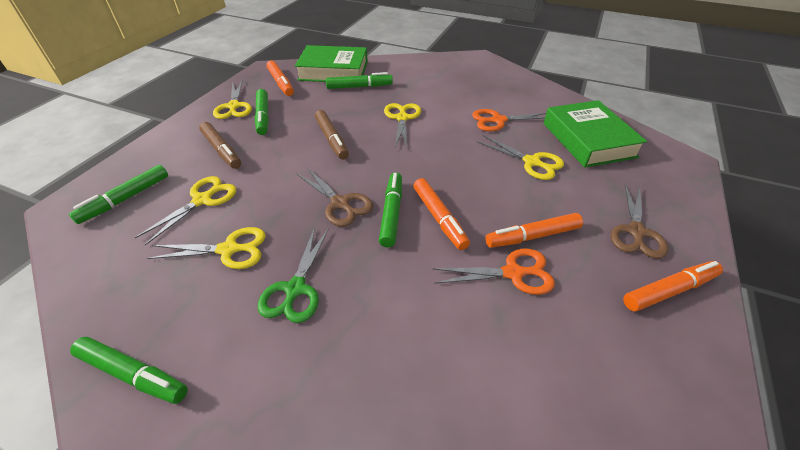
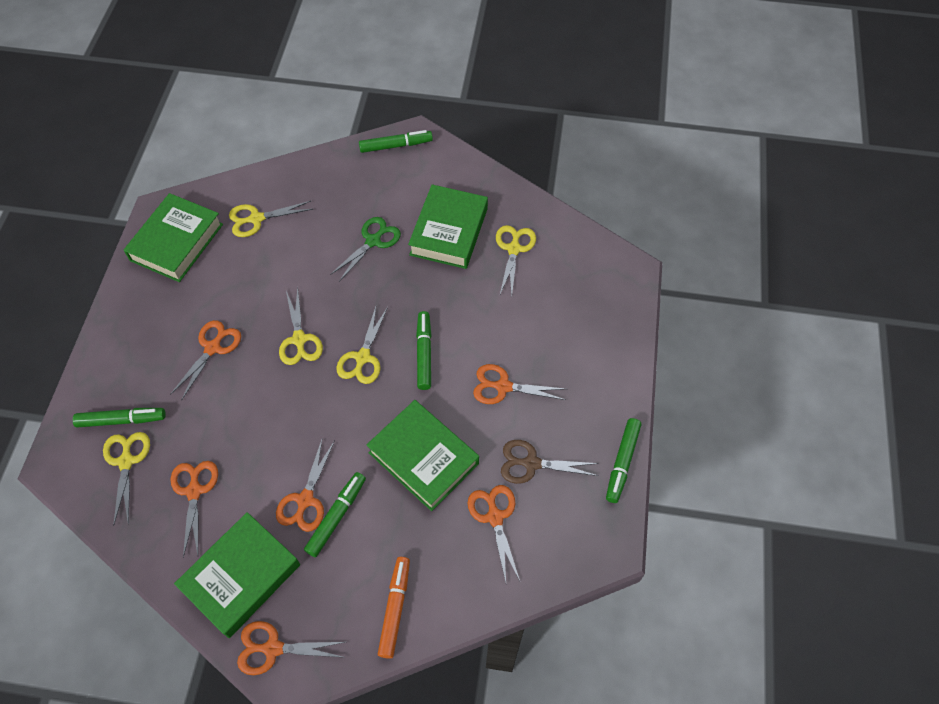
brown marker: 2 -> 0
brown scissors: 2 -> 1
green book: 2 -> 4
orange marker: 4 -> 1
orange scissors: 2 -> 6

